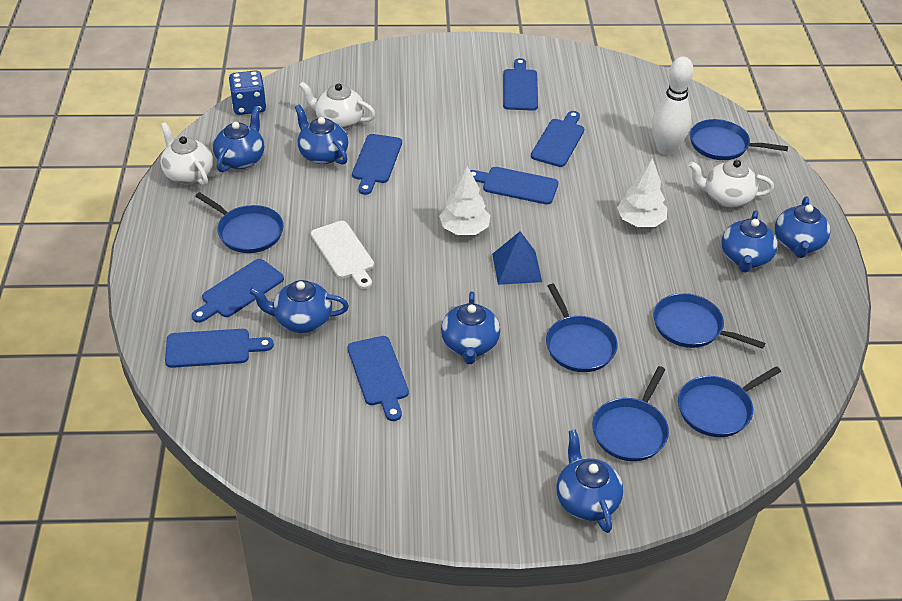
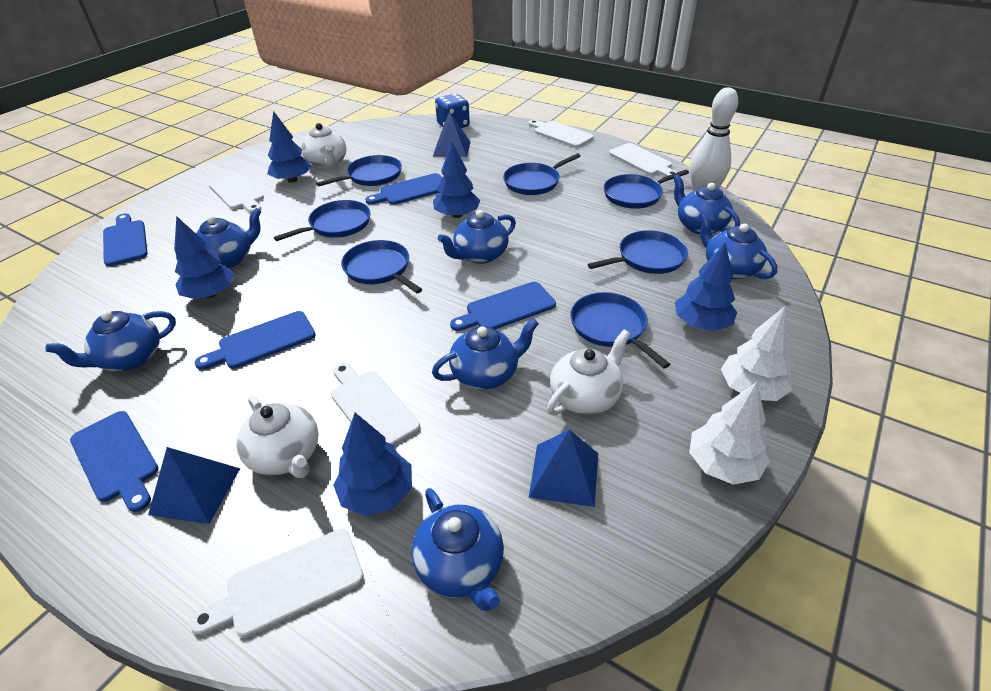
blue cutting board: 7 -> 5
blue pan: 6 -> 7
blue pyramid: 1 -> 3
blue tree: 0 -> 5
white cutting board: 1 -> 5

